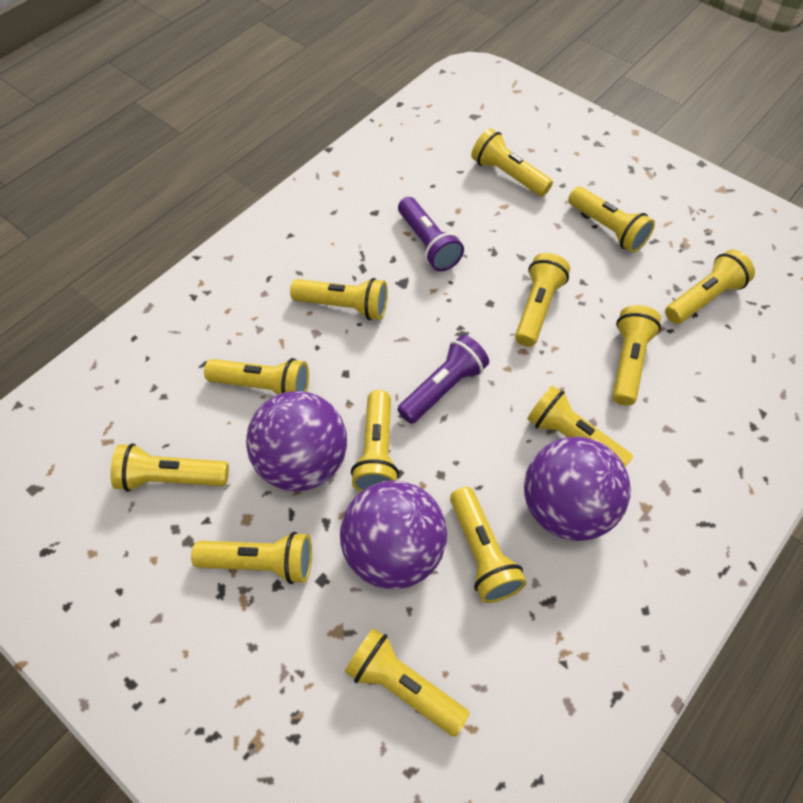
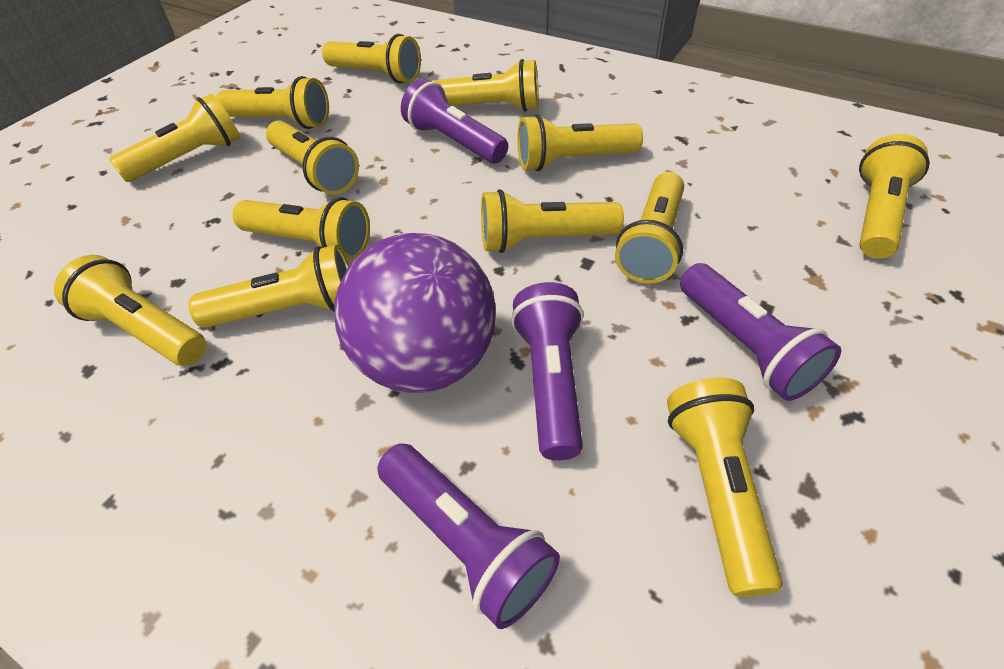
purple ball: 3 -> 1
purple flashlight: 2 -> 4

